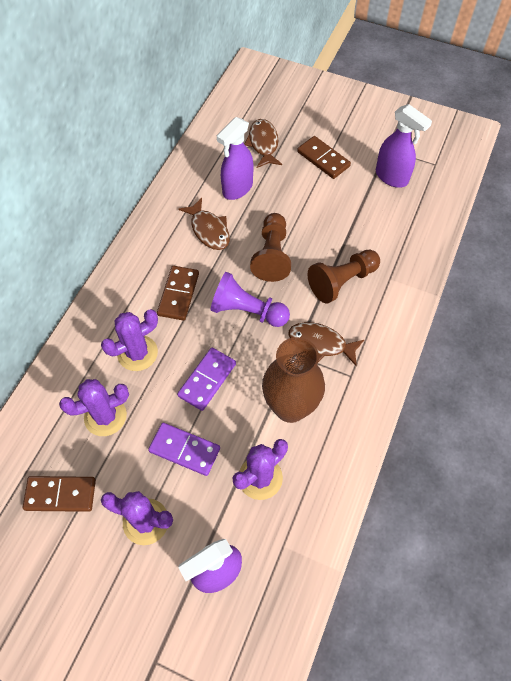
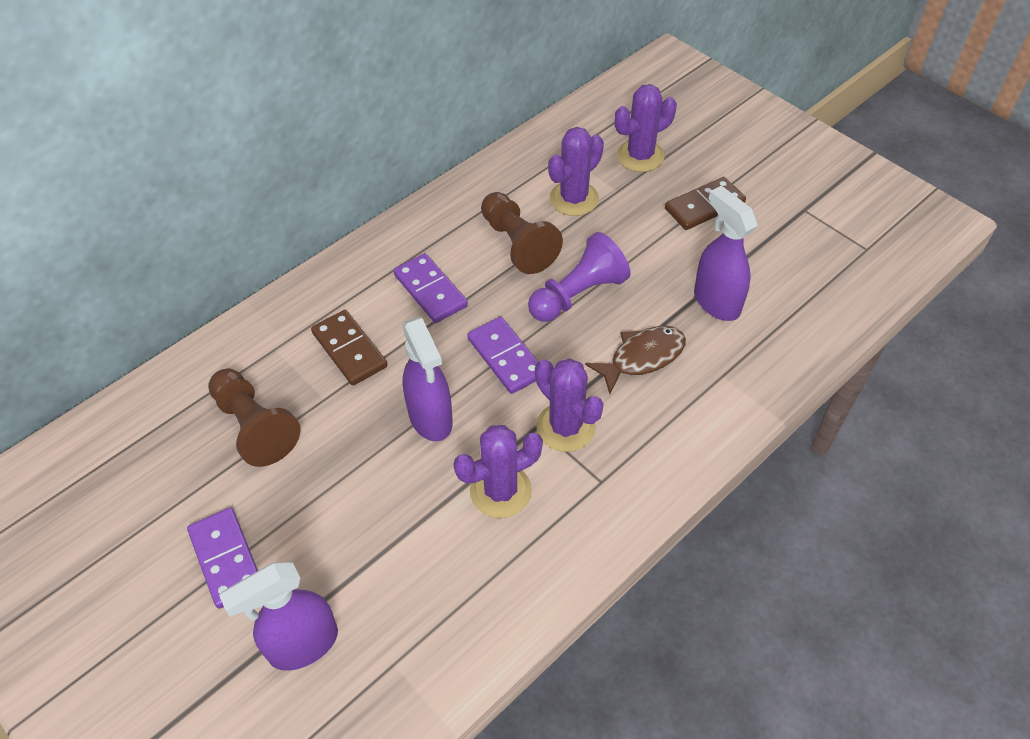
brown domino: 3 -> 2
brown fish: 3 -> 1
brown vase: 1 -> 0
purple domino: 2 -> 3

